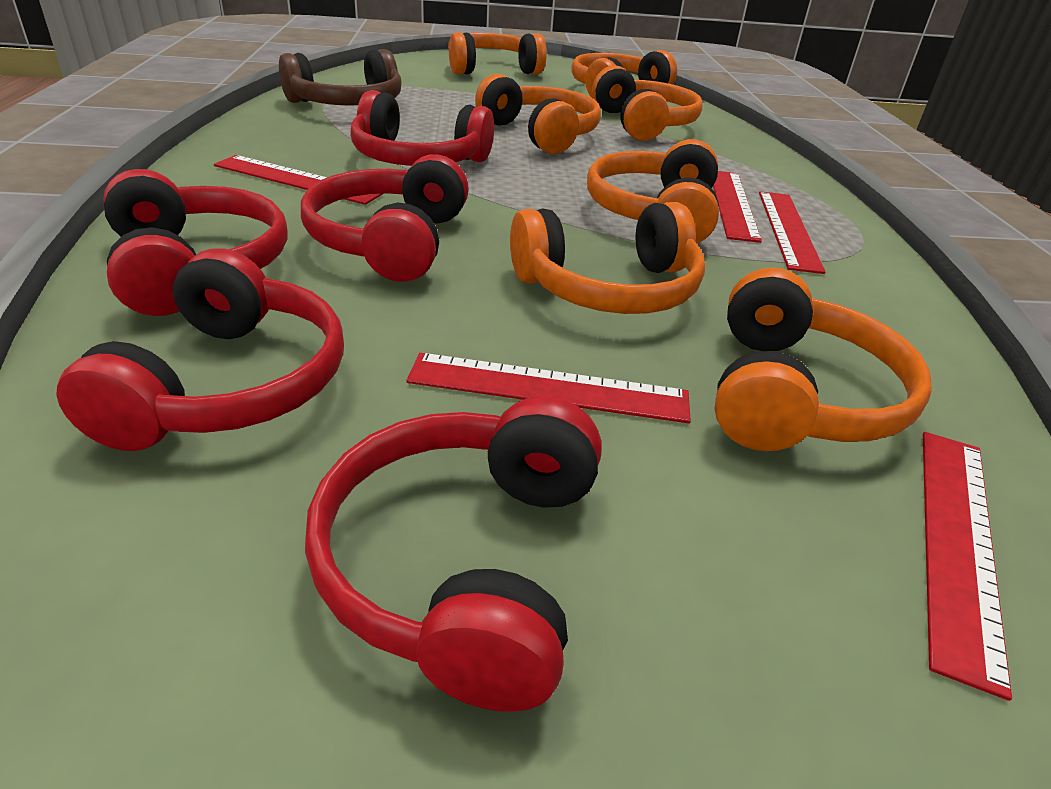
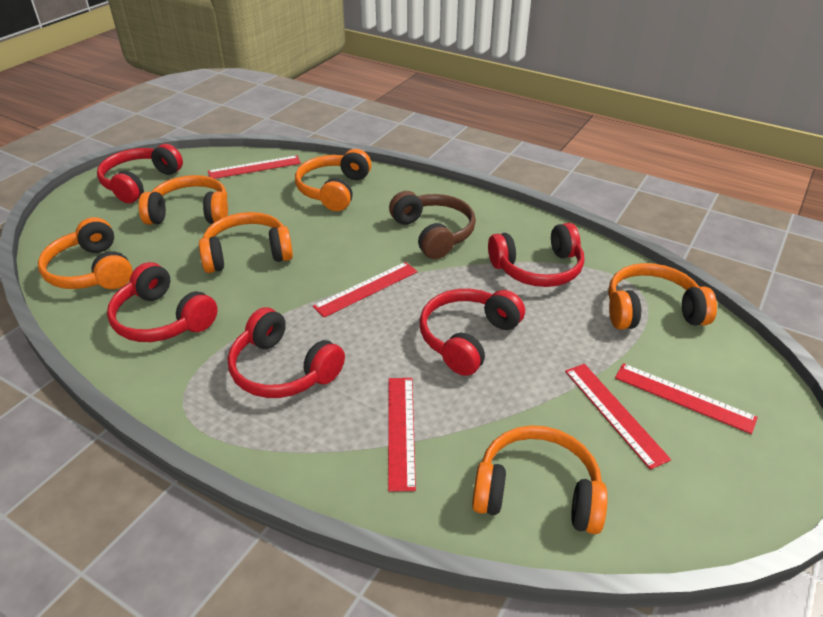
orange headphones: 7 -> 6

